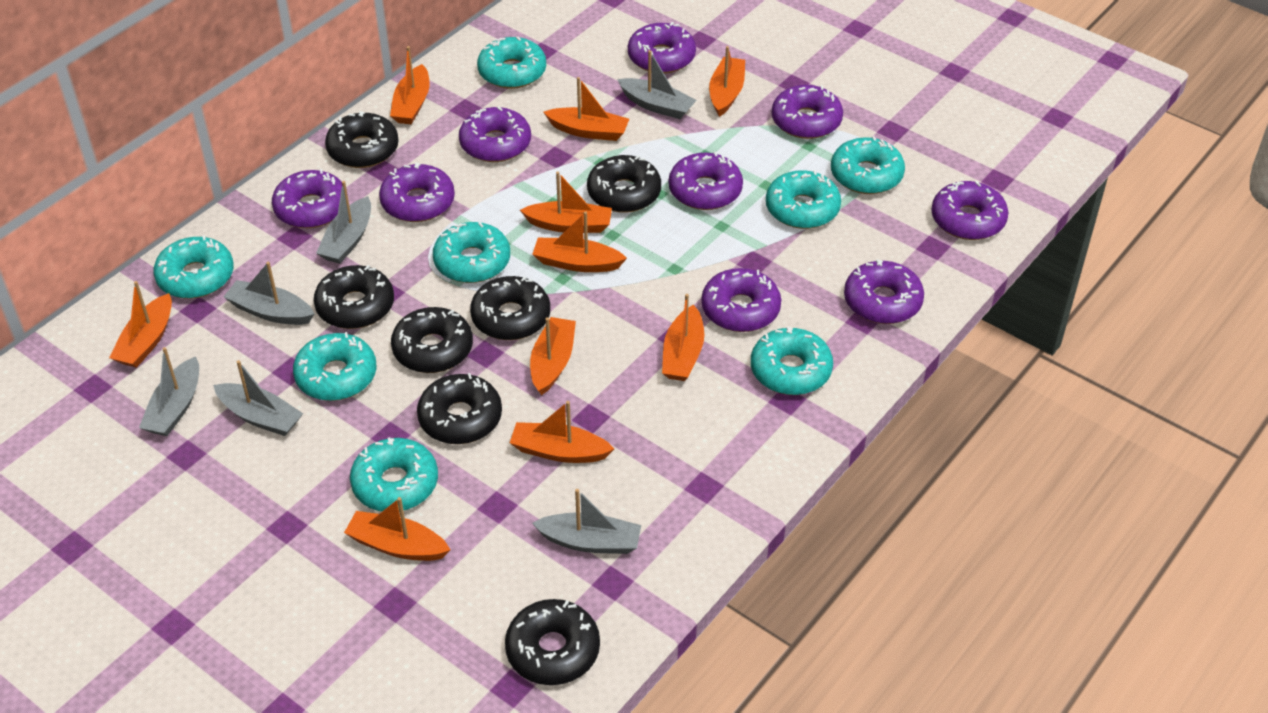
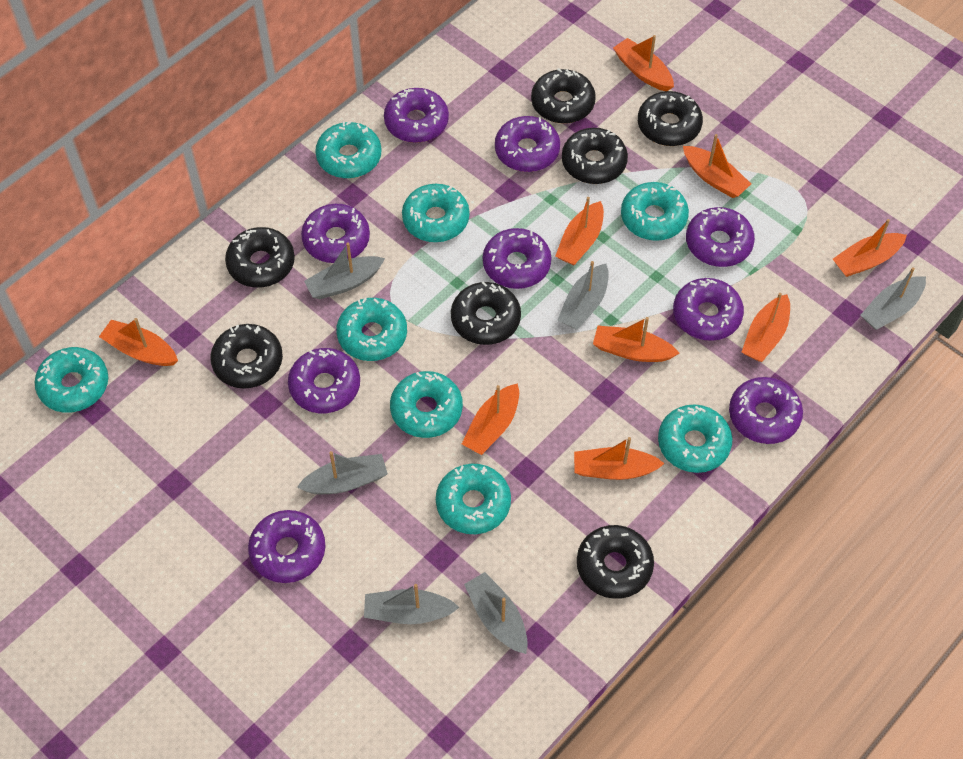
orange boat: 10 -> 9

